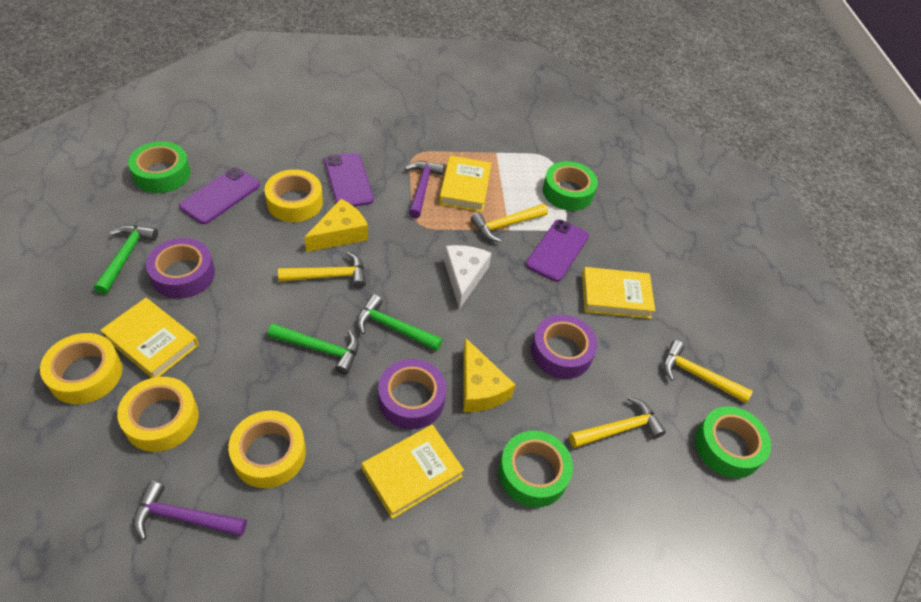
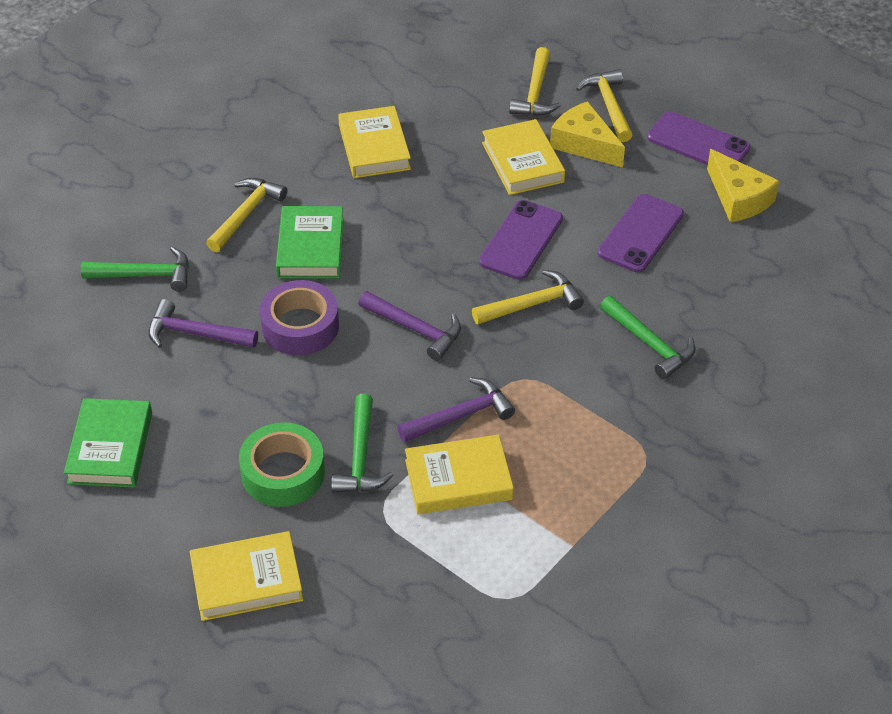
green book: 0 -> 2
green tape: 4 -> 1
purple hammer: 2 -> 3
purple tape: 3 -> 1
white cheese: 1 -> 0
yellow tape: 4 -> 0

